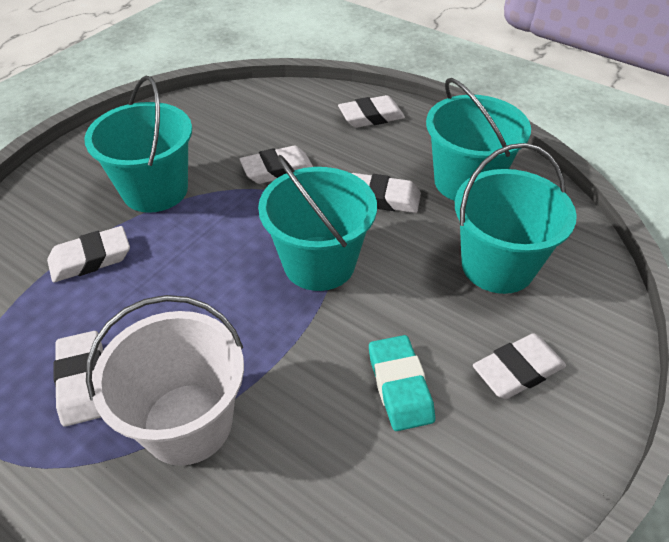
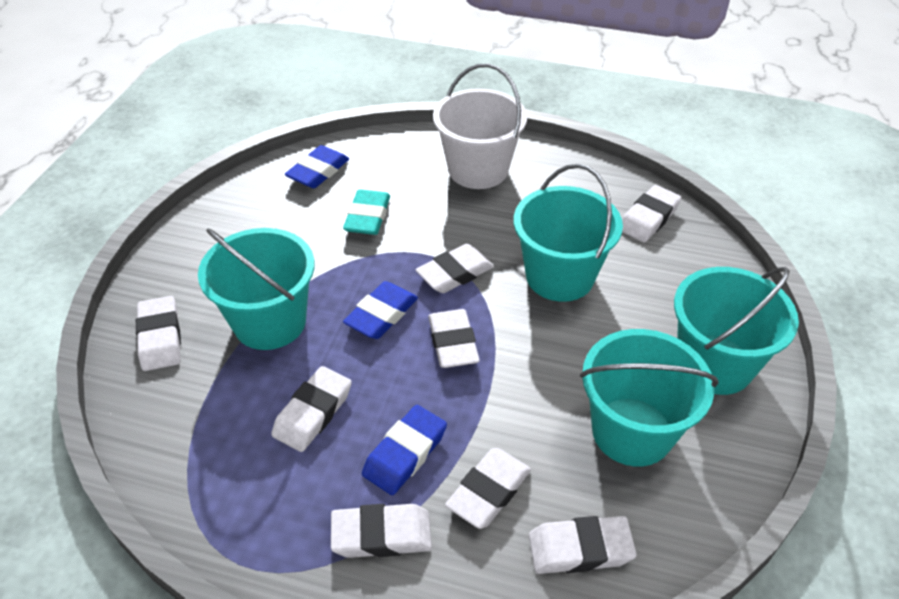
blue eraser: 0 -> 3
white eraser: 6 -> 8

